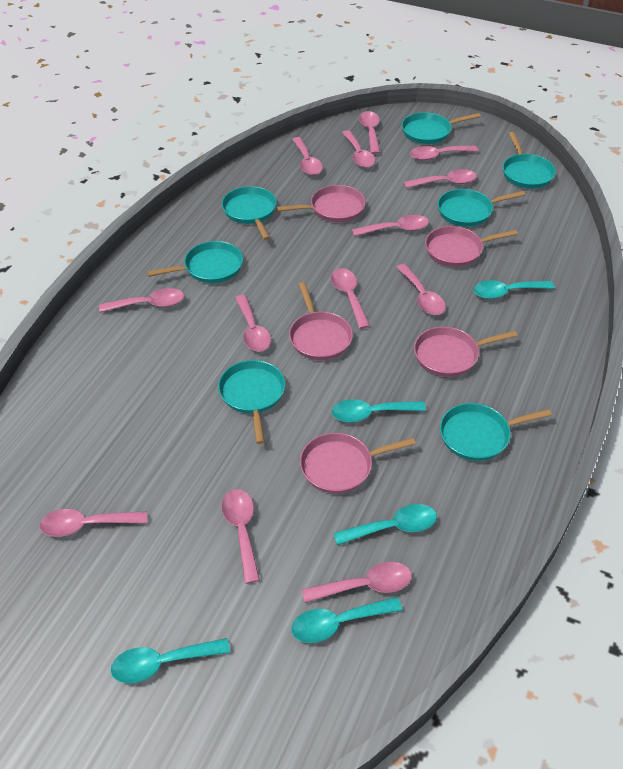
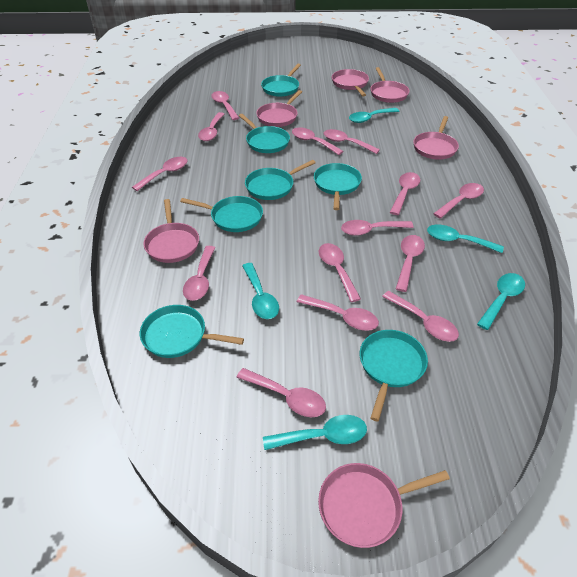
pink pan: 5 -> 6
pink spoon: 13 -> 14

